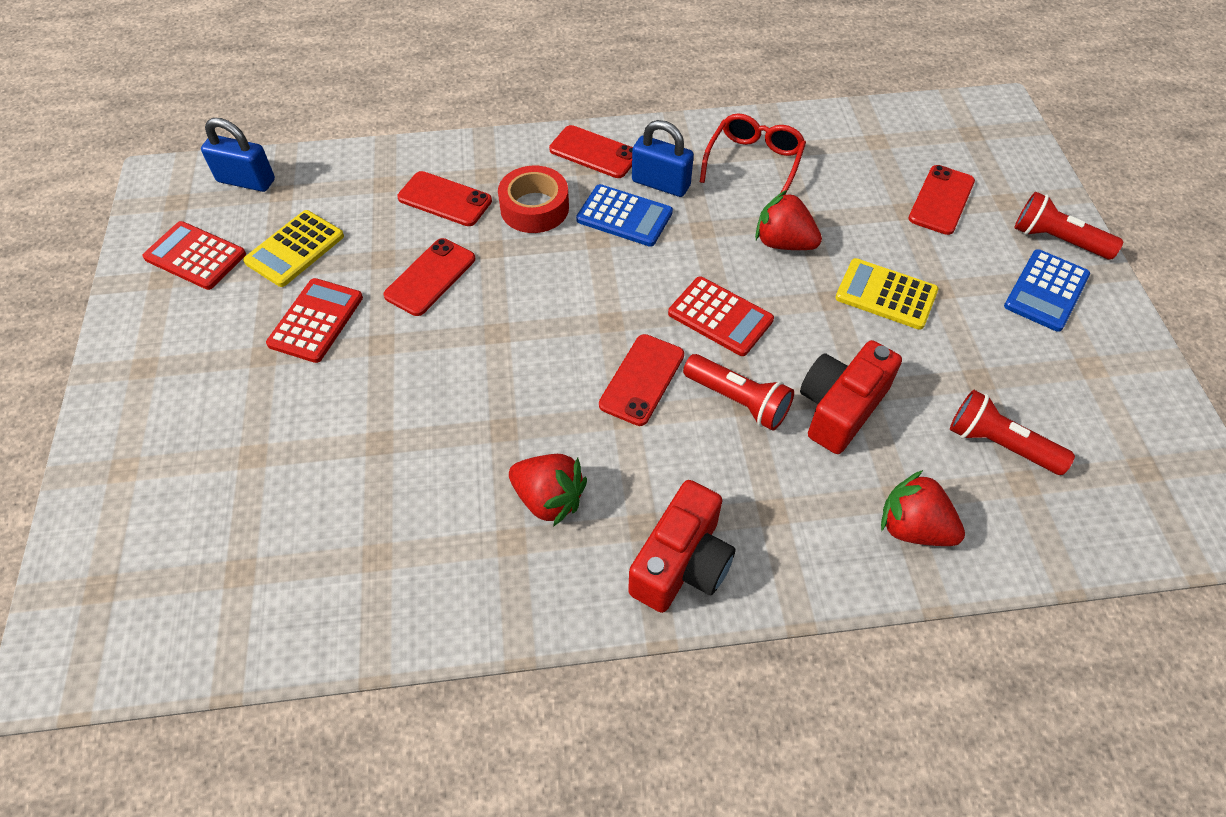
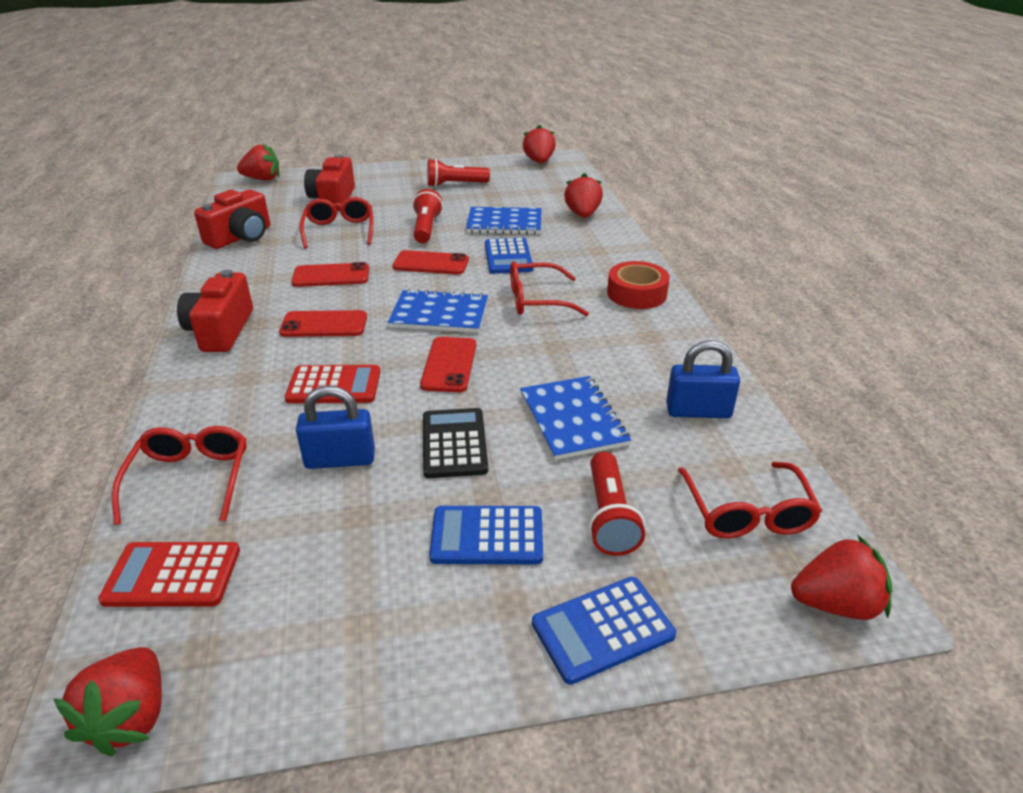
black calculator: 0 -> 1
blue calculator: 2 -> 3
blue notebook: 0 -> 3
red calculator: 3 -> 2
red camera: 2 -> 3
red glasses: 1 -> 4
red phone: 5 -> 4
red strawberry: 3 -> 5
yellow calculator: 2 -> 0

